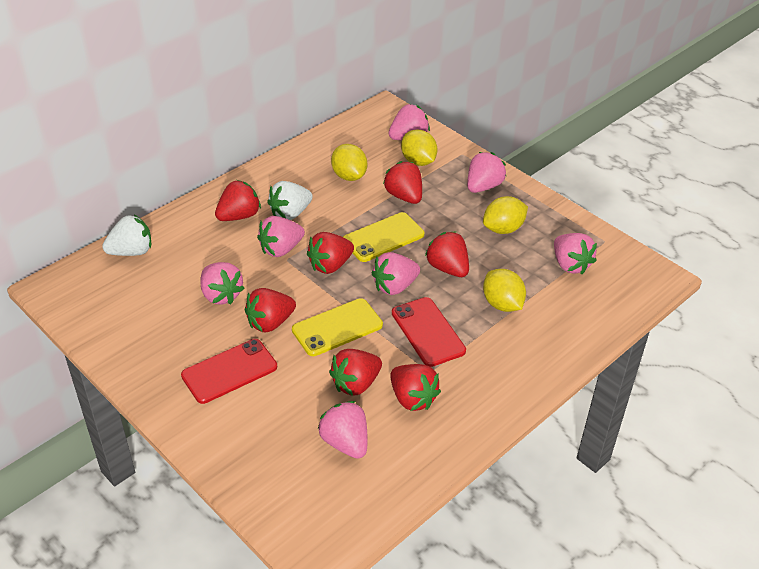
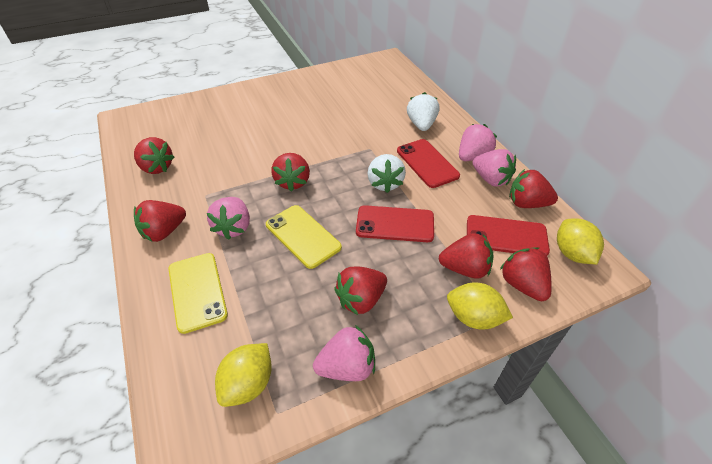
pink strawberry: 7 -> 4
red phone: 2 -> 3
yellow lemon: 4 -> 3

